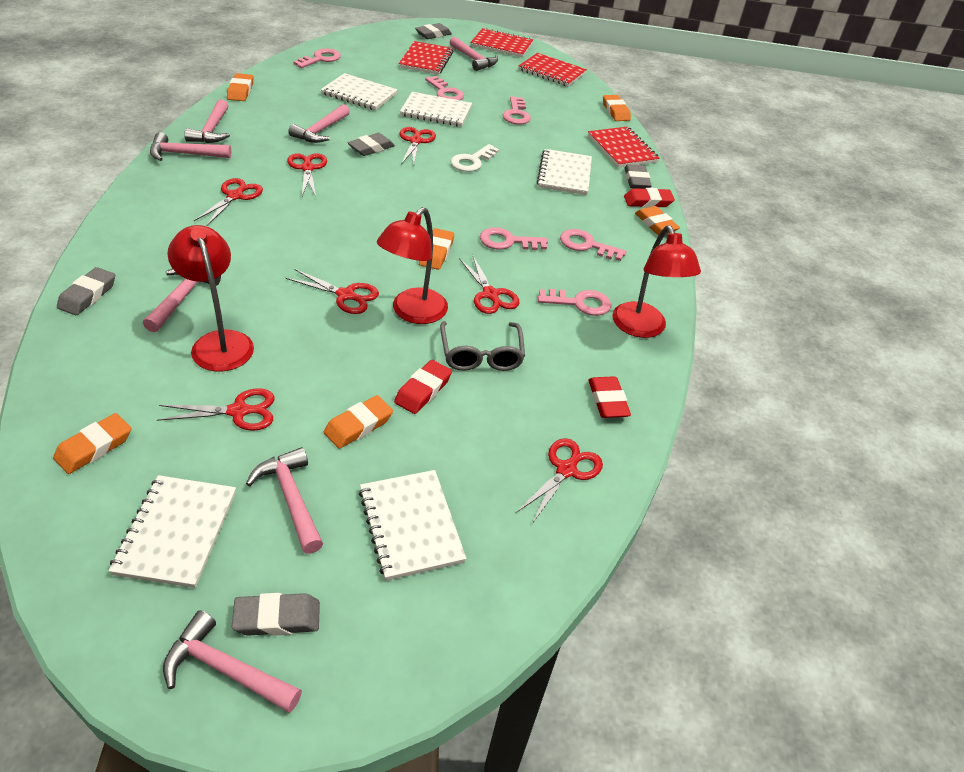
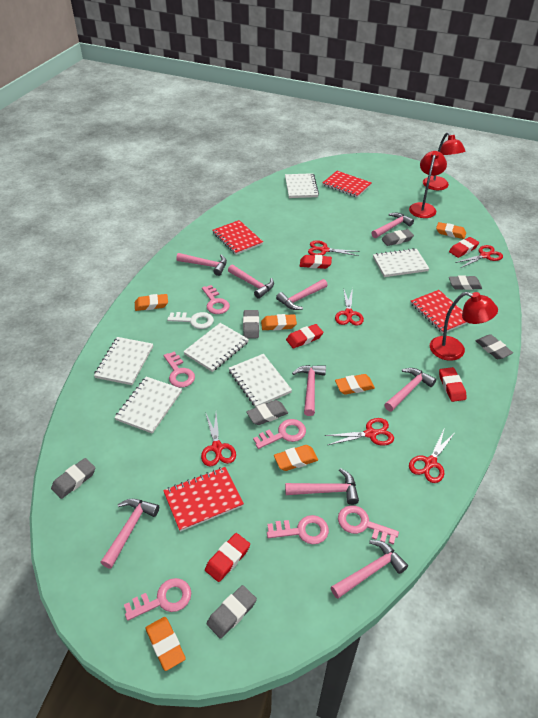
grey eraser: 5 -> 7
grey glasses: 1 -> 0
pink hammer: 7 -> 9
red eraser: 3 -> 5
red scissors: 7 -> 6
white notebook: 5 -> 6

